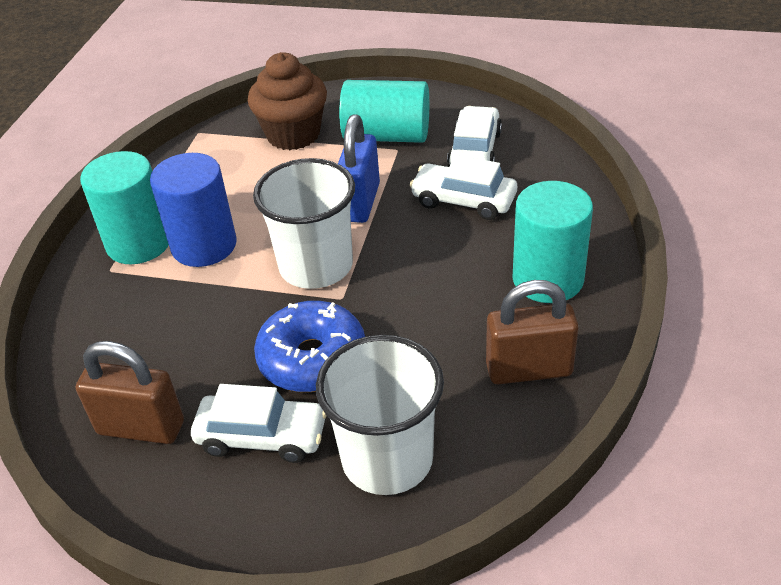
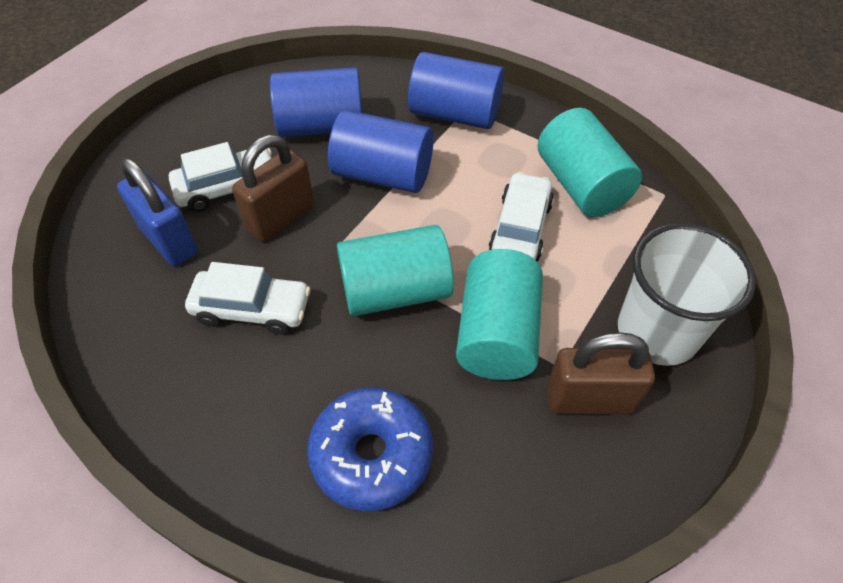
blue cylinder: 1 -> 3
brown cupcake: 1 -> 0
white cup: 2 -> 1

